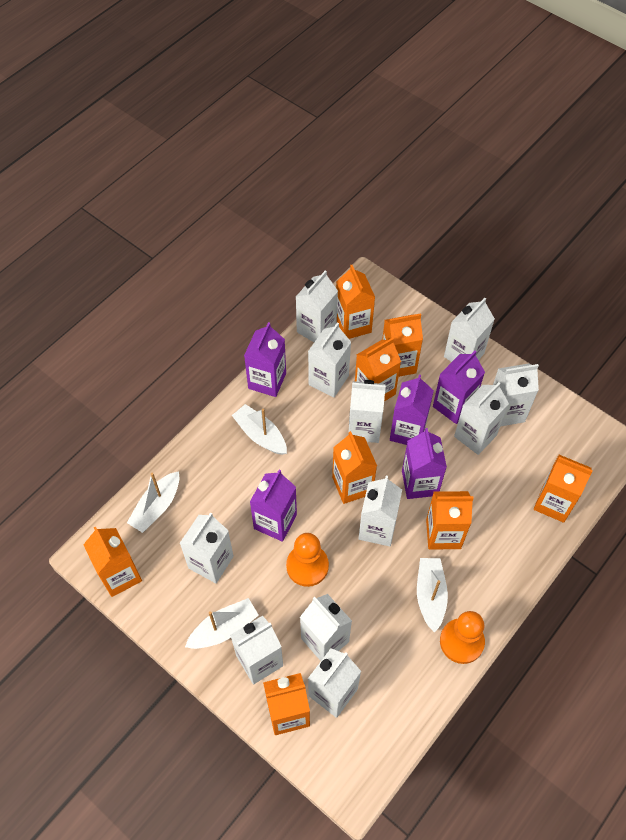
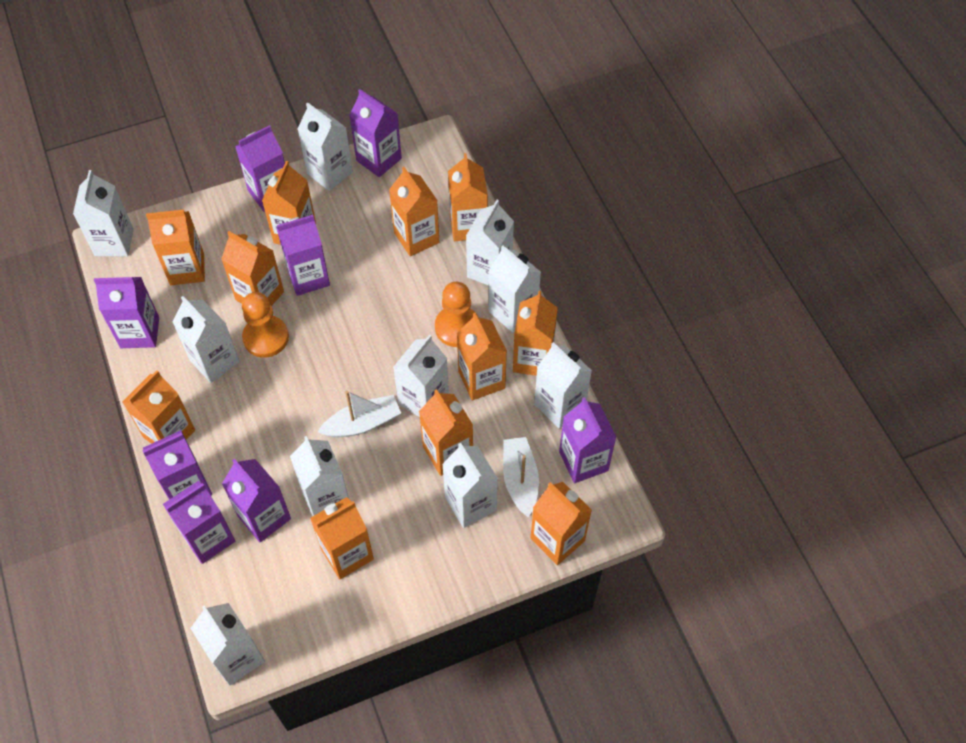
orange carton: 8 -> 11
purple carton: 5 -> 8
white boat: 4 -> 2
white carton: 11 -> 10

